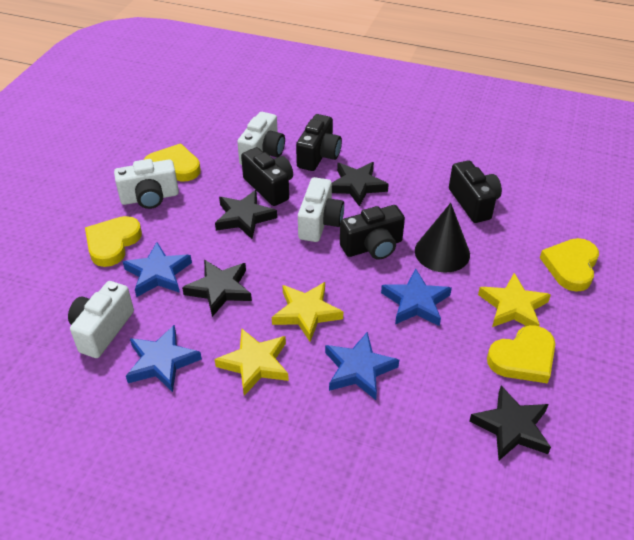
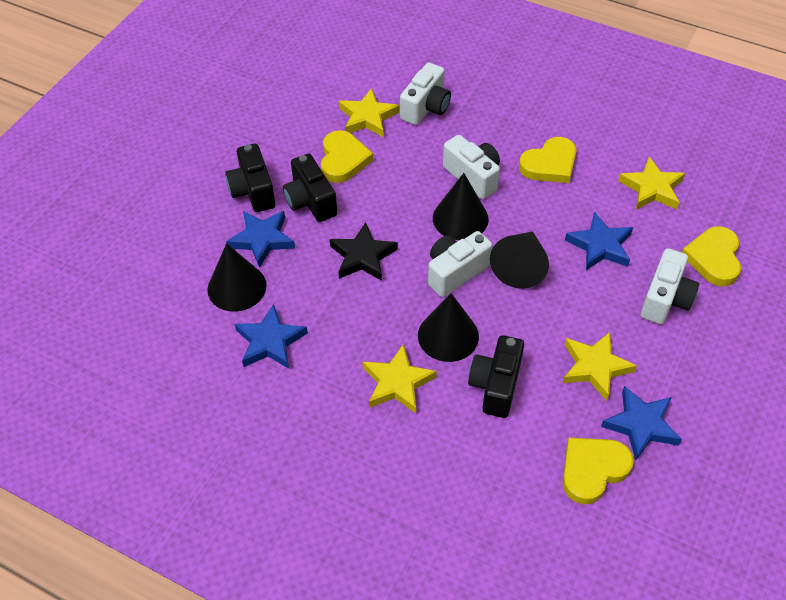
black camera: 4 -> 3
black cone: 1 -> 4
black star: 4 -> 1
yellow star: 3 -> 4

